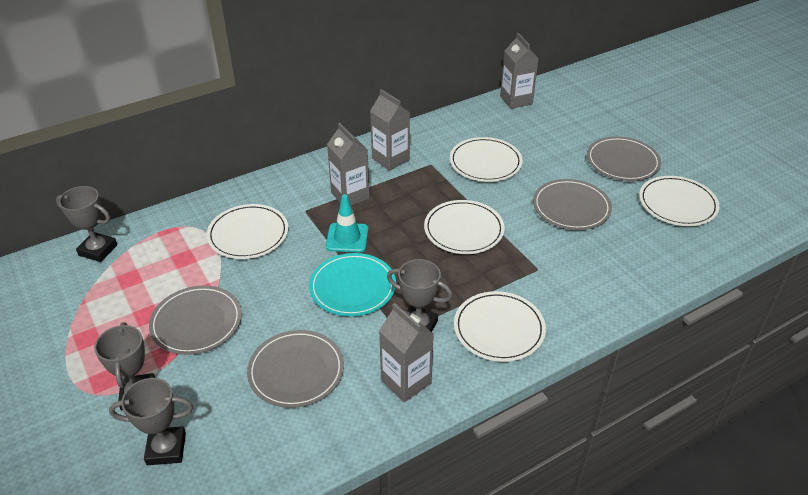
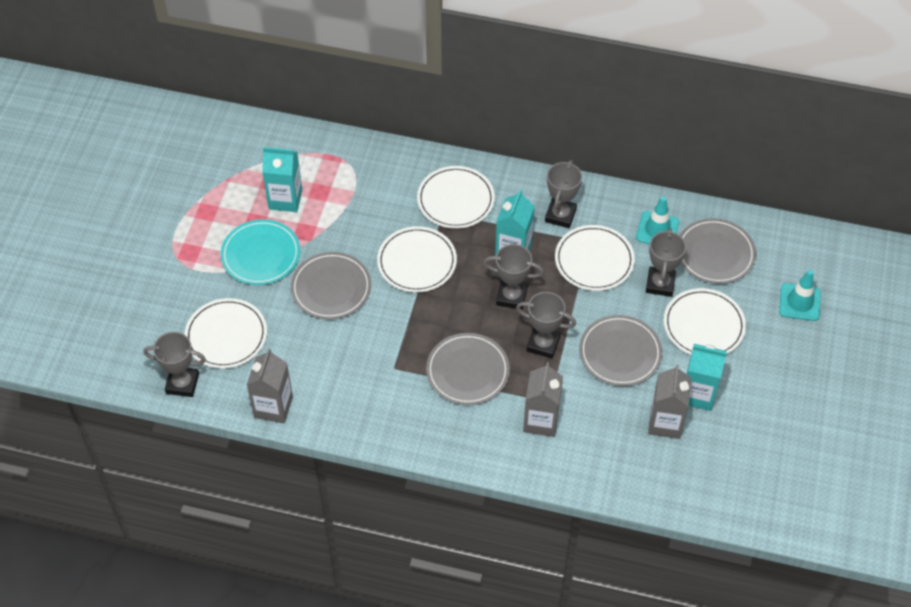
grey carton: 4 -> 3
grey trophy: 4 -> 5
turquoise carton: 0 -> 3
turquoise traffic cone: 1 -> 2

